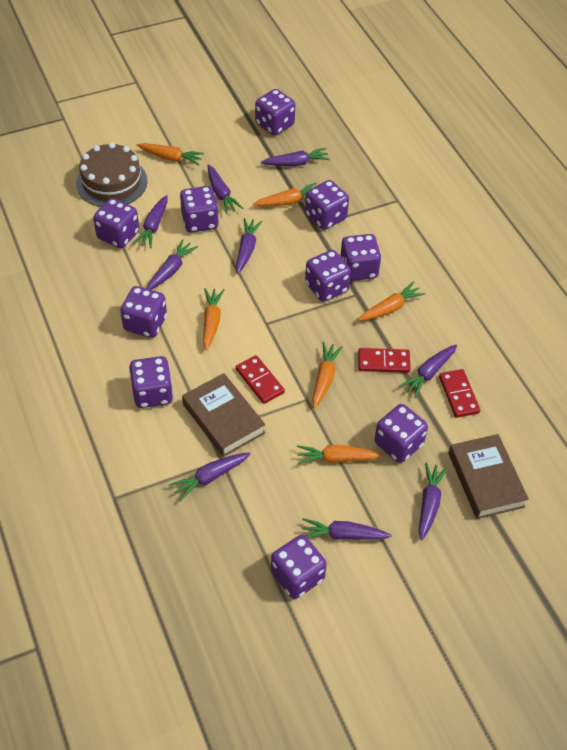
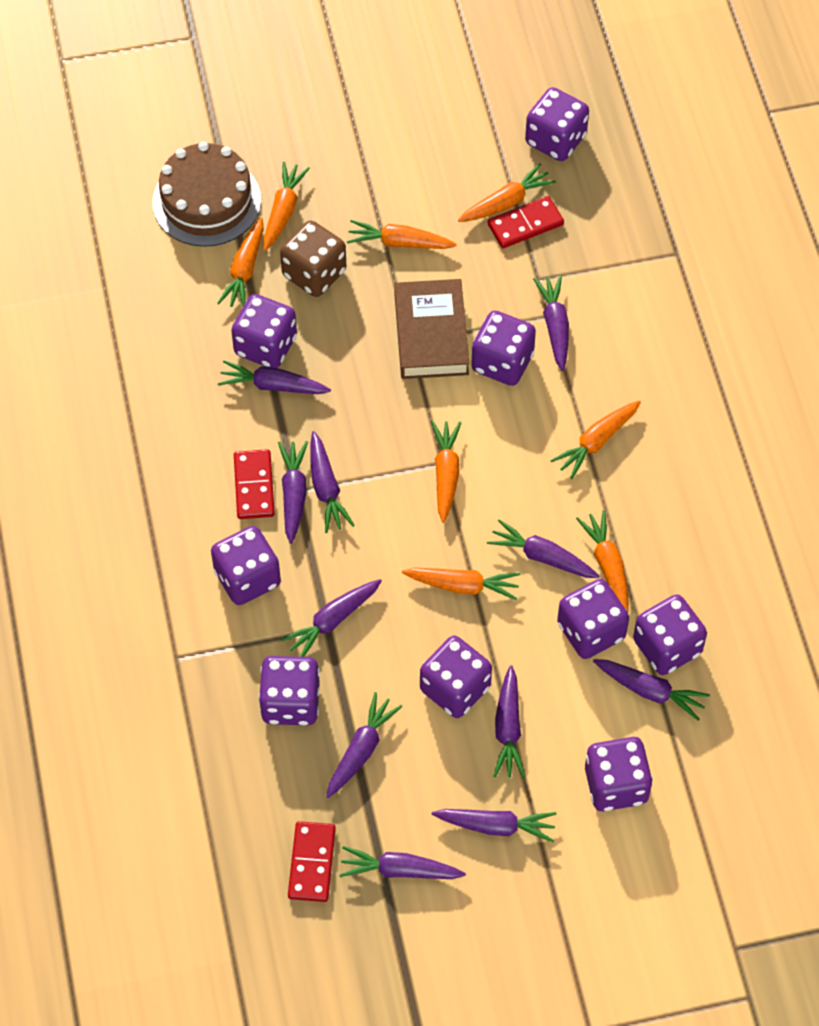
brown book: 2 -> 1
brown dice: 0 -> 1
orange carrot: 6 -> 8
purple carrot: 9 -> 11
purple dice: 10 -> 9

